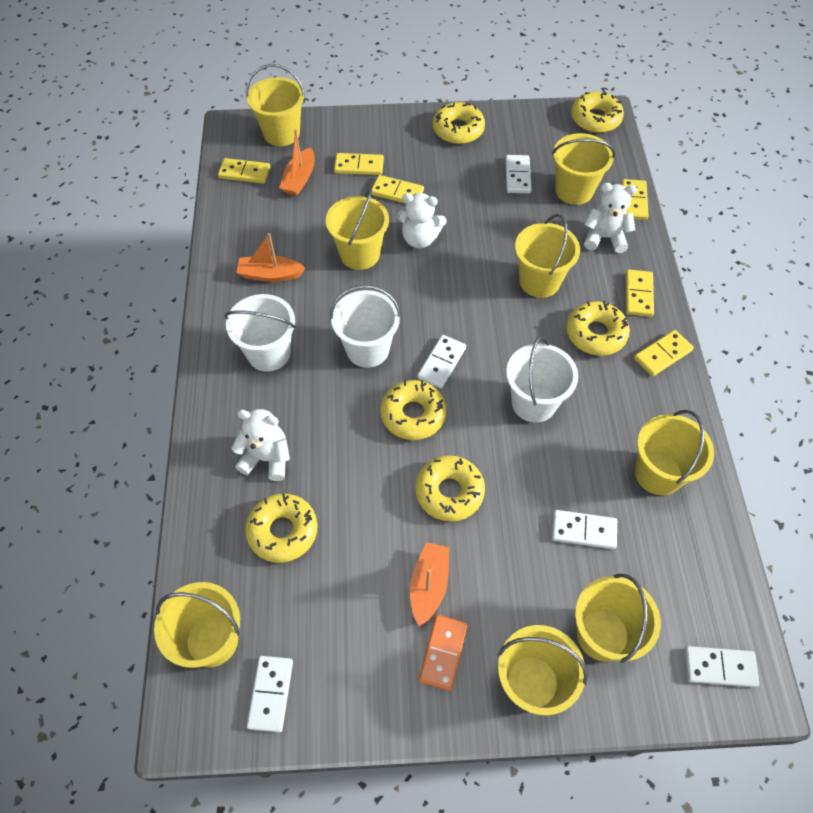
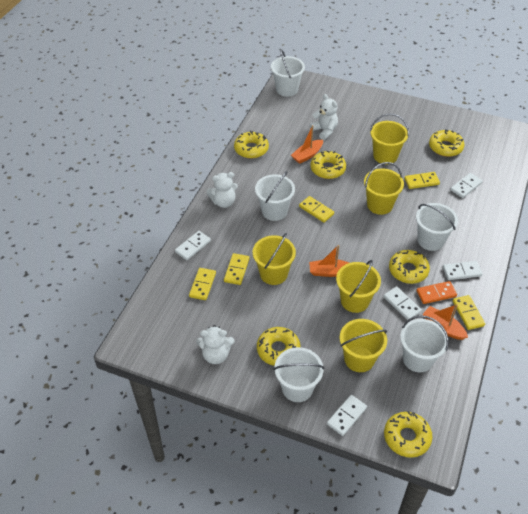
white bucket: 3 -> 5
yellow bucket: 8 -> 5
yellow domino: 6 -> 5

